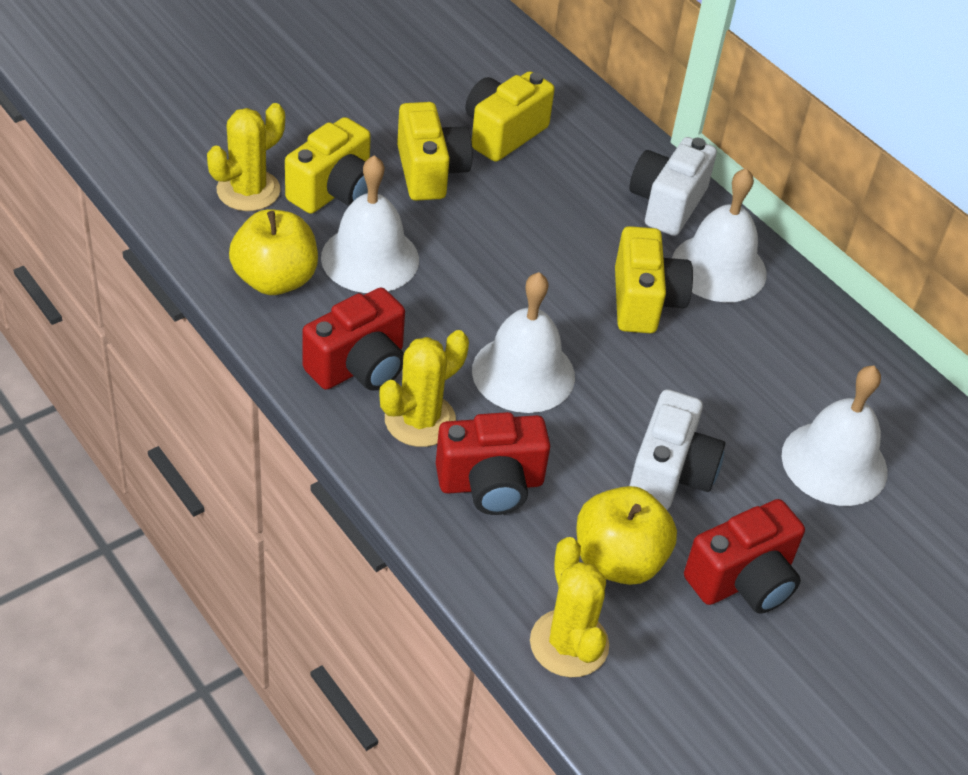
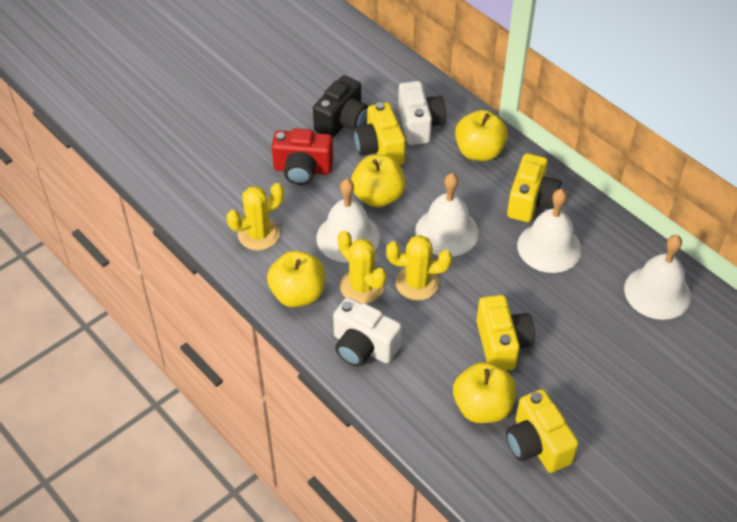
black camera: 0 -> 1
red camera: 3 -> 1
yellow apple: 2 -> 4

